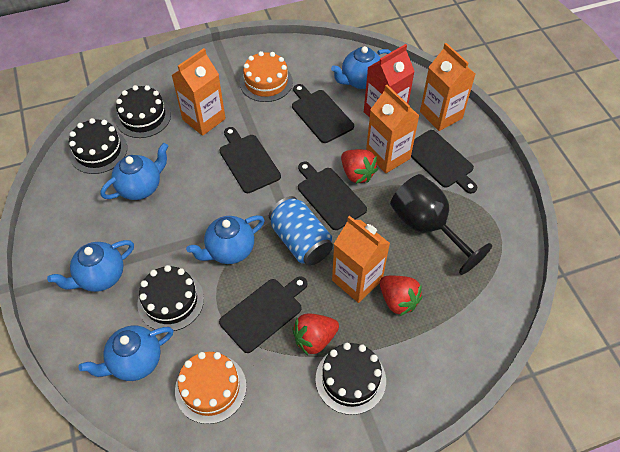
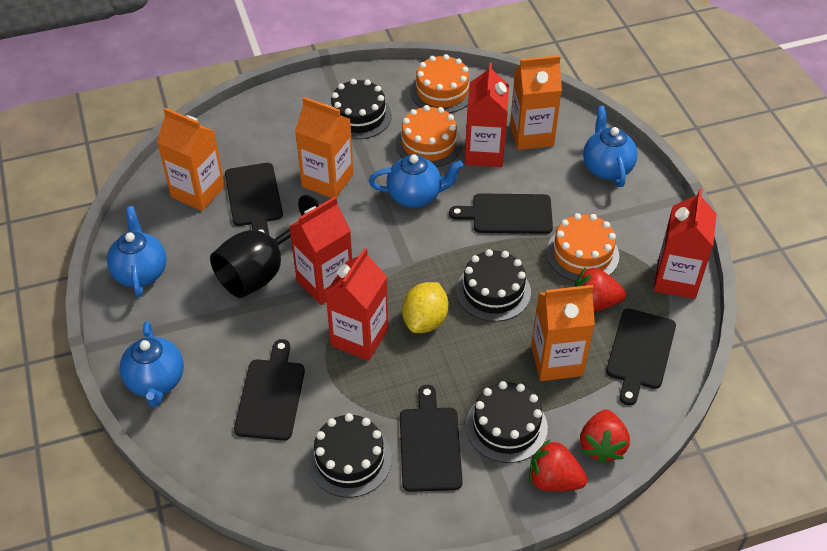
blue can: 1 -> 0
blue teapot: 5 -> 4
orange cake: 2 -> 3
red carton: 1 -> 4
yellow lemon: 0 -> 1

